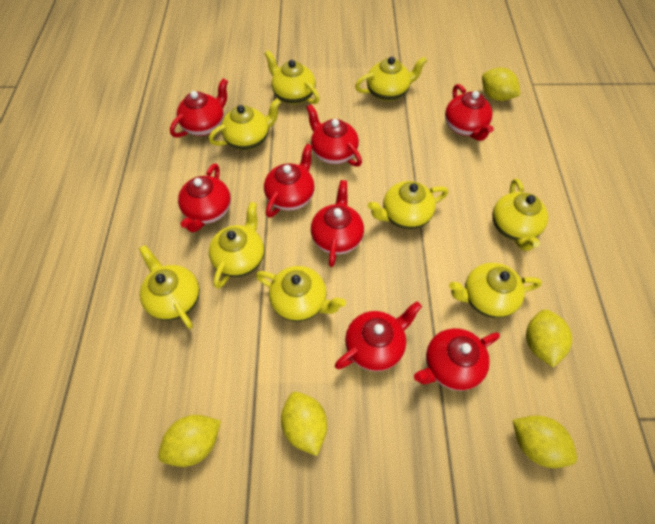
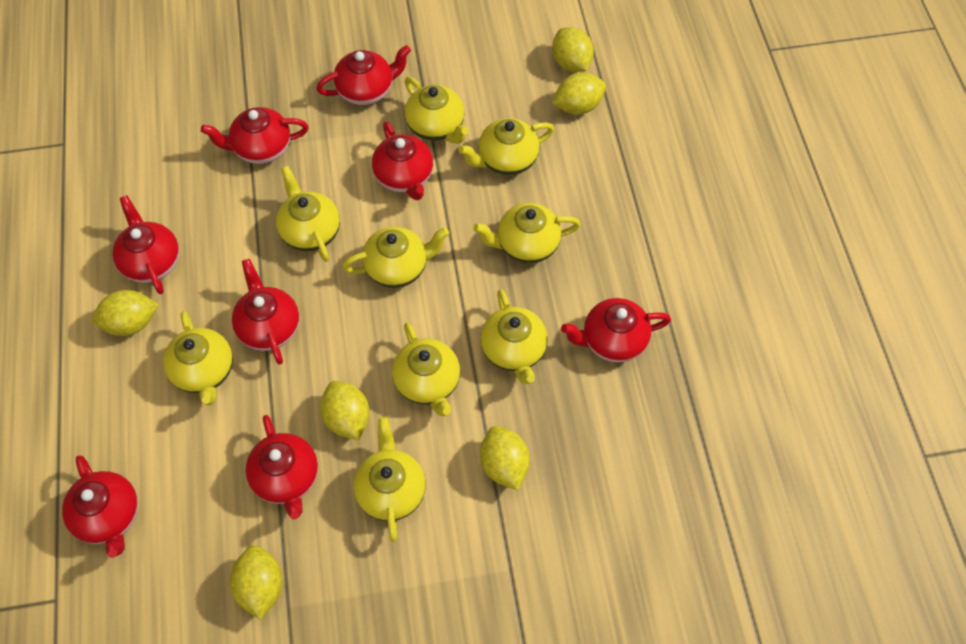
yellow lemon: 5 -> 6

